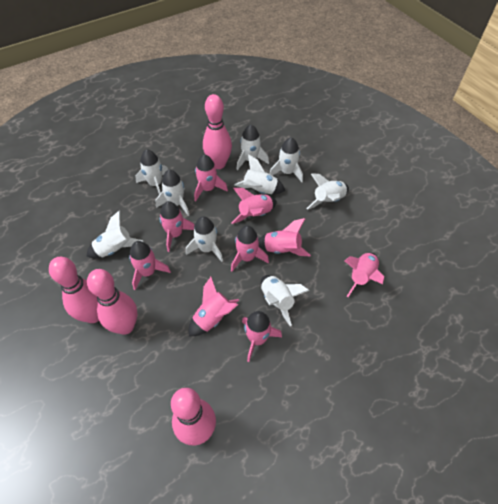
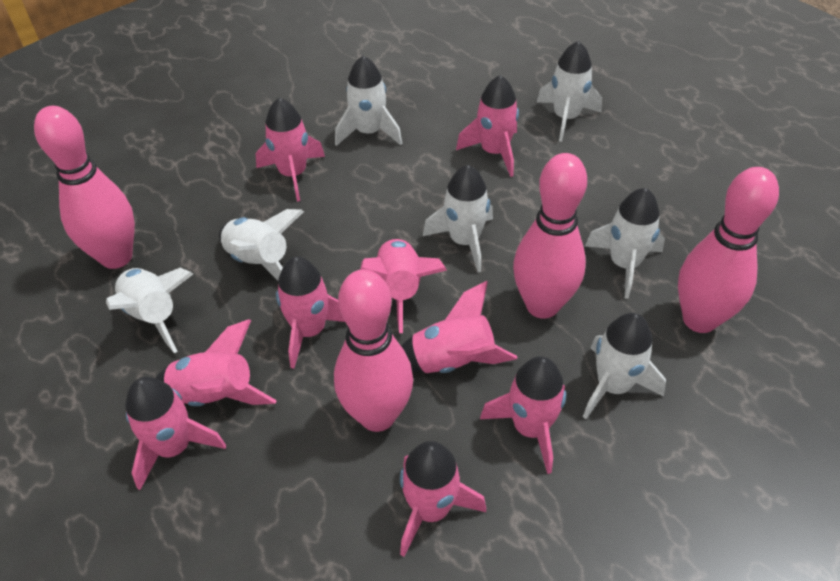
white rocket: 9 -> 7

